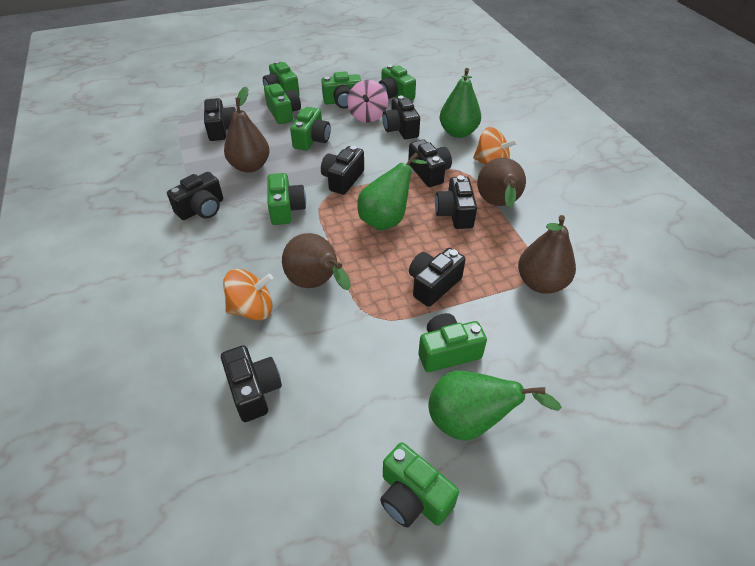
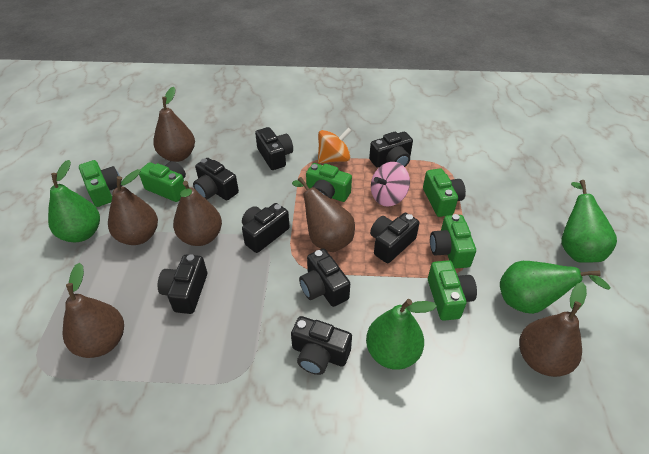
brown pear: 4 -> 6
green camera: 8 -> 6
green pear: 3 -> 4
orange spinning top: 2 -> 1

